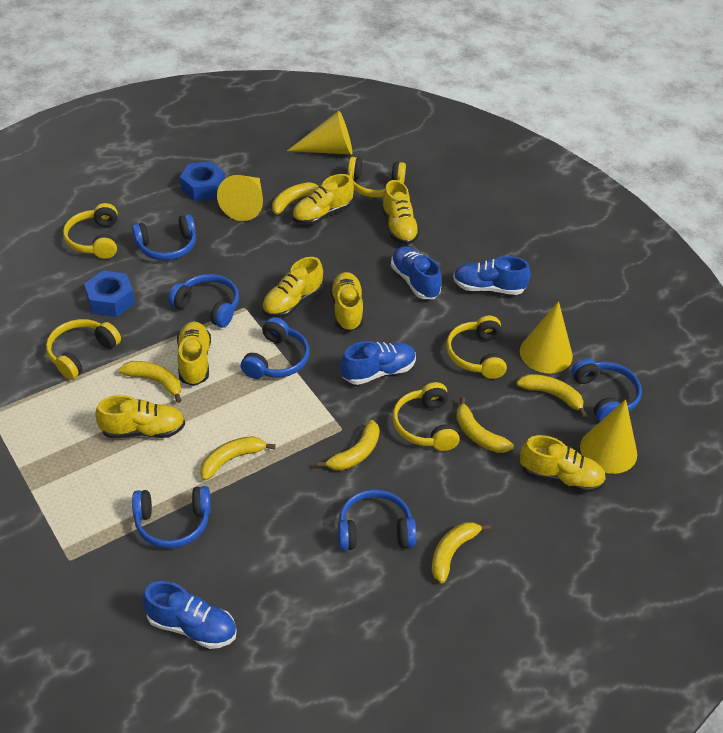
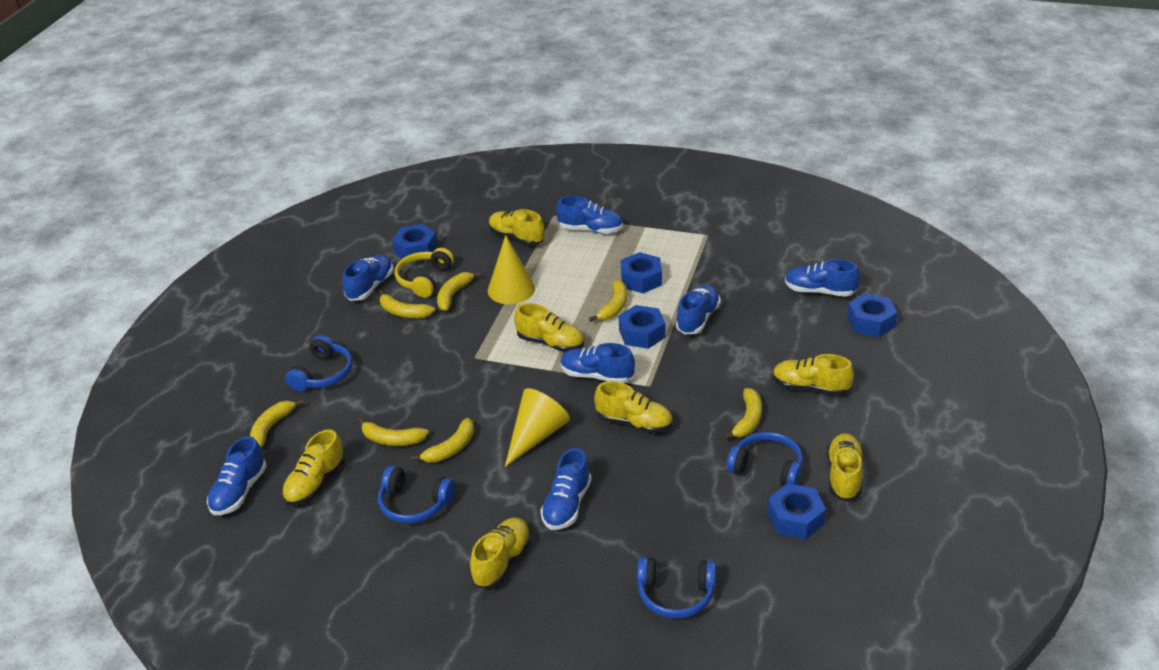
blue headphones: 6 -> 4
blue nut: 2 -> 5
blue shoe: 4 -> 7
yellow cone: 4 -> 2
yellow headphones: 5 -> 1

